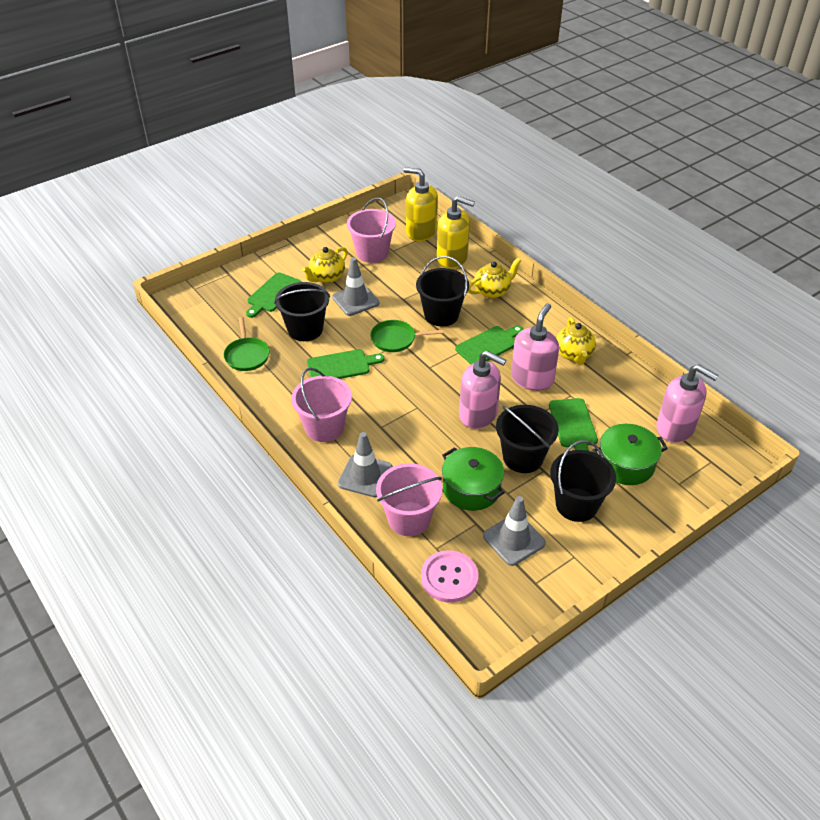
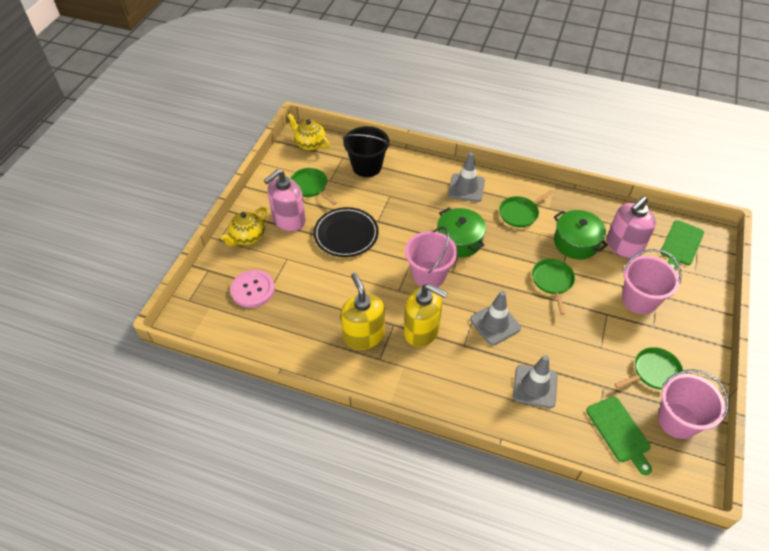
black bucket: 4 -> 1
black plate: 0 -> 1
green cutting board: 4 -> 2
green pan: 2 -> 4
pink soap dispenser: 3 -> 2
yellow teapot: 3 -> 2

